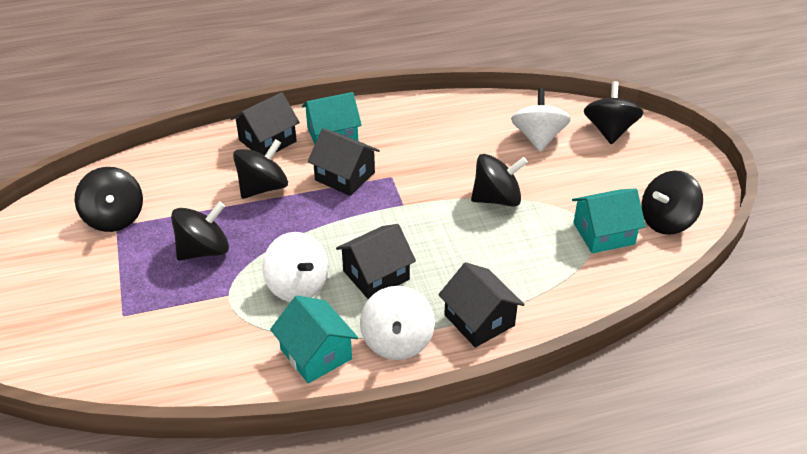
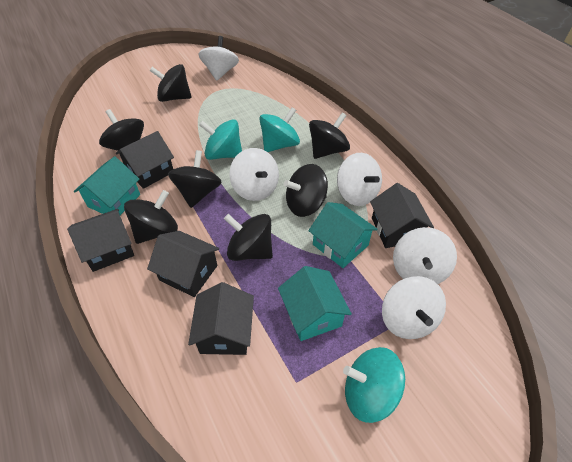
black house: 4 -> 5
black spinning top: 6 -> 7
turquoise spinning top: 0 -> 3
white spinning top: 3 -> 5

